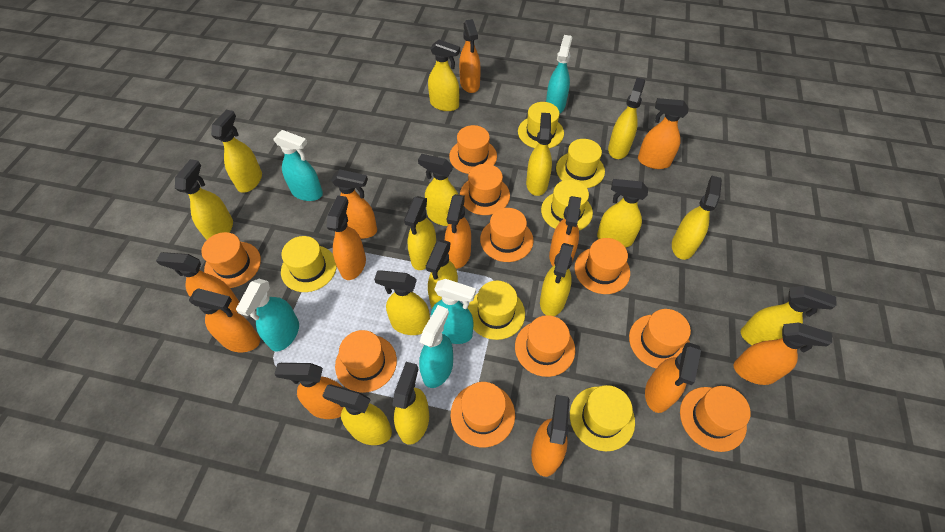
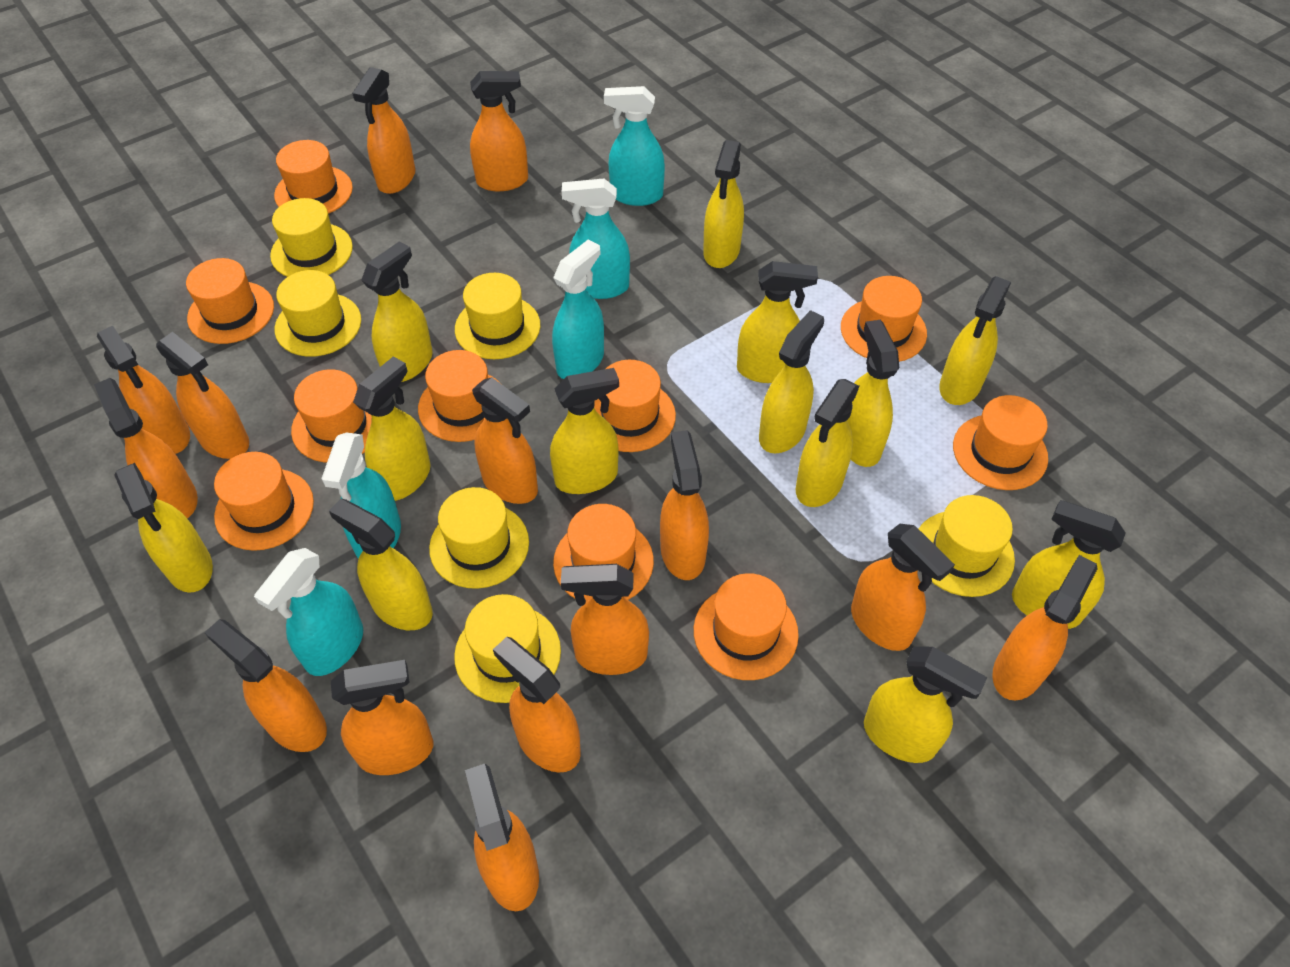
orange spray bottle: 12 -> 14
yellow spray bottle: 15 -> 13

